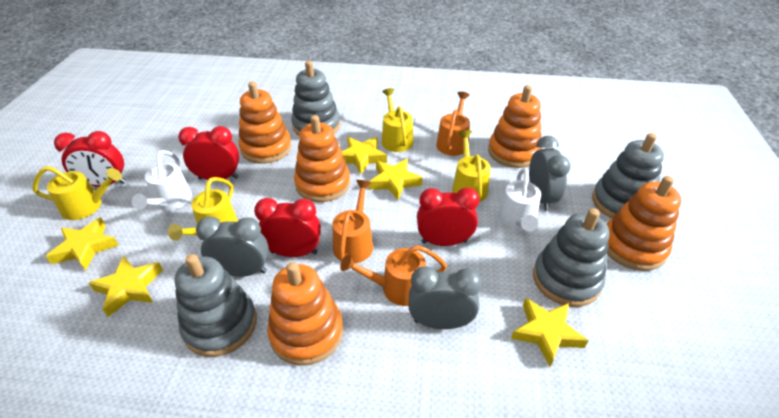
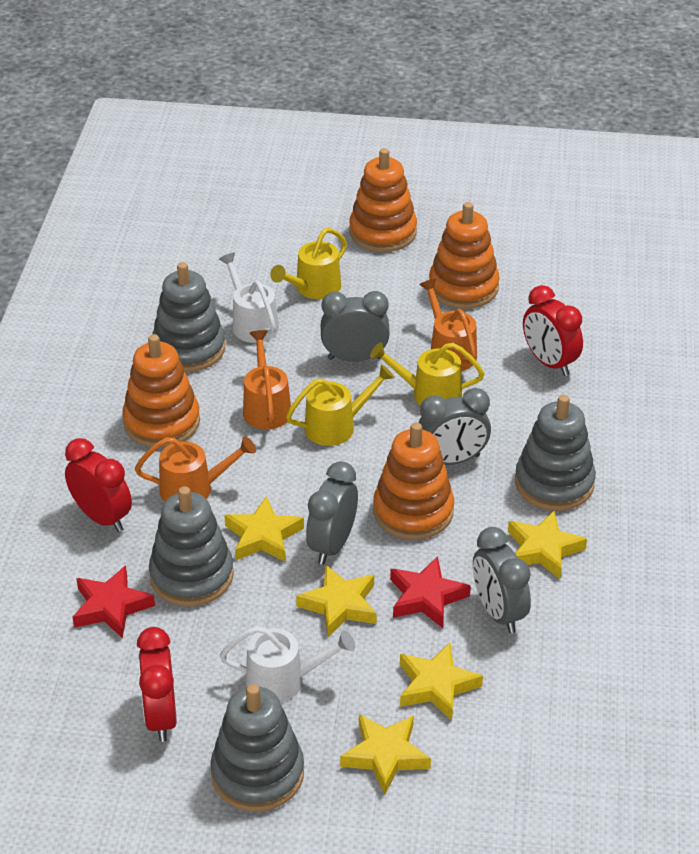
grey clock: 3 -> 4
orange stacking toy: 5 -> 4
red clock: 4 -> 3
red star: 0 -> 2
yellow watering can: 4 -> 3

